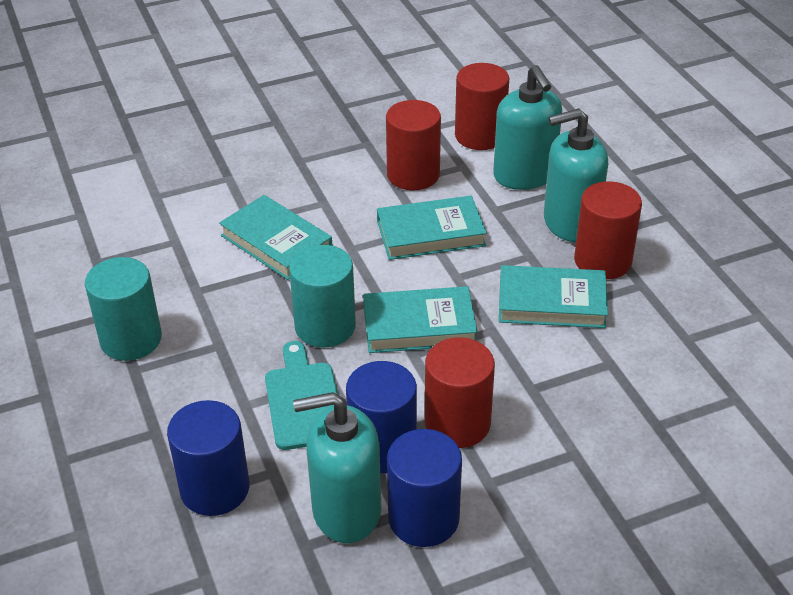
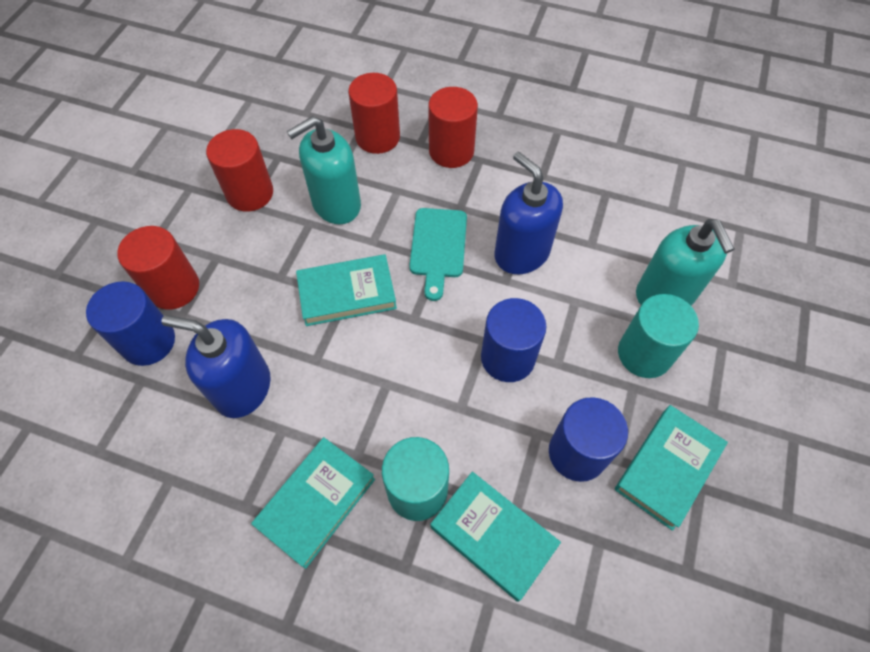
blue soap dispenser: 0 -> 2
turquoise soap dispenser: 3 -> 2

